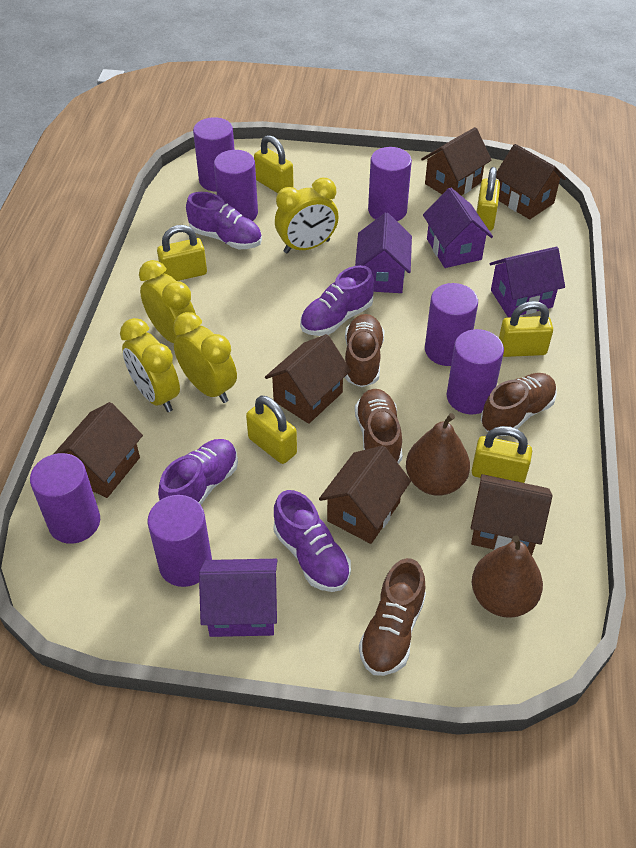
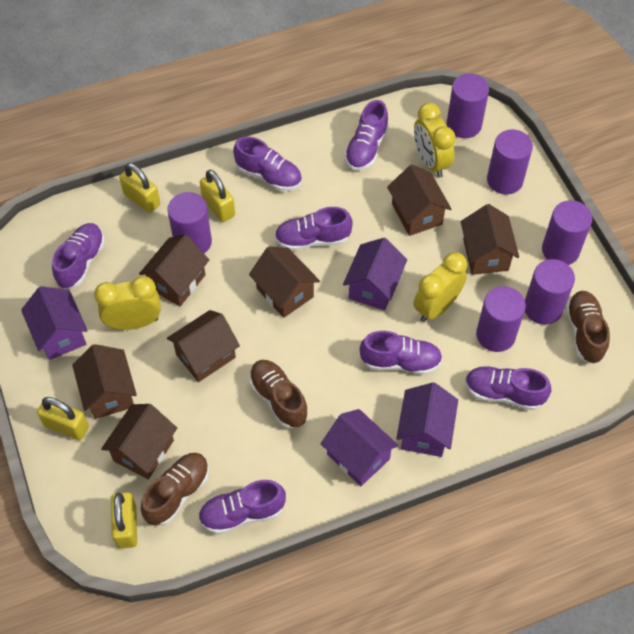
brown house: 6 -> 7
brown pear: 2 -> 0
brown shoe: 4 -> 3
purple cylinder: 7 -> 6
purple shoe: 4 -> 7
yellow clock: 4 -> 3
yellow padlock: 6 -> 4

